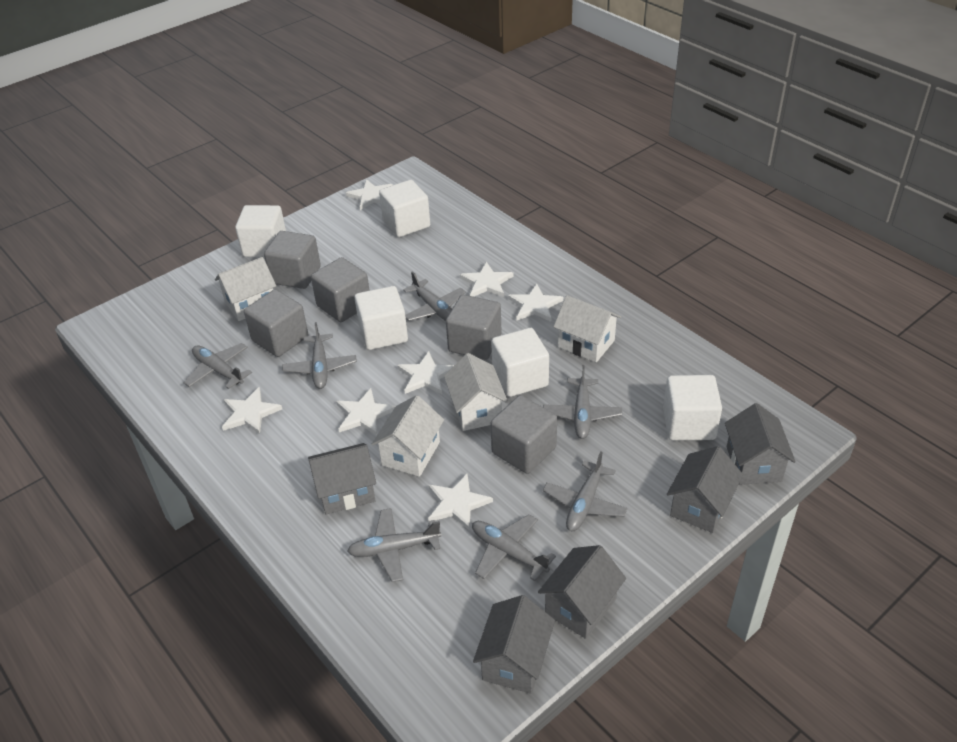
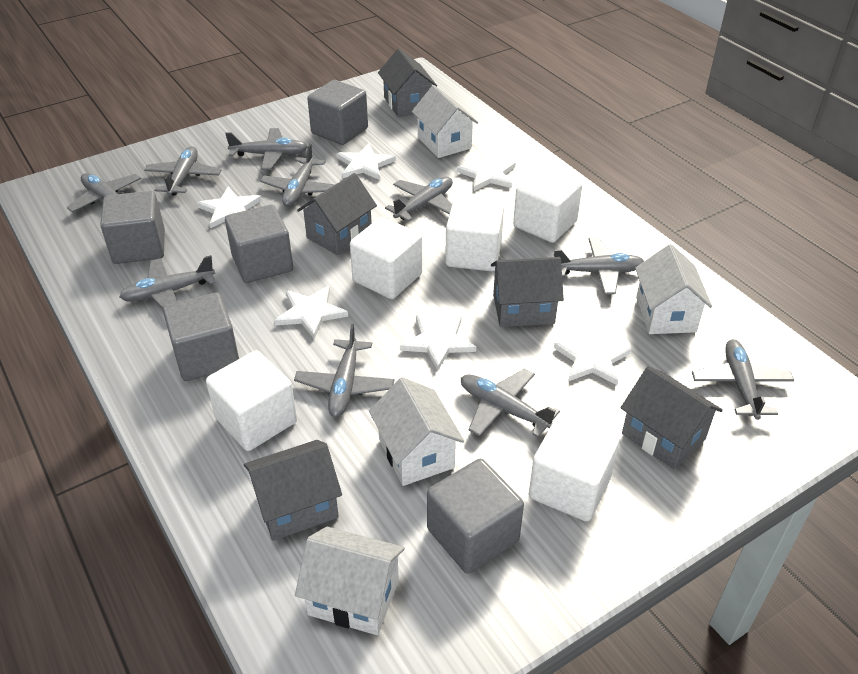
grey plane: 7 -> 10
white star: 7 -> 6

